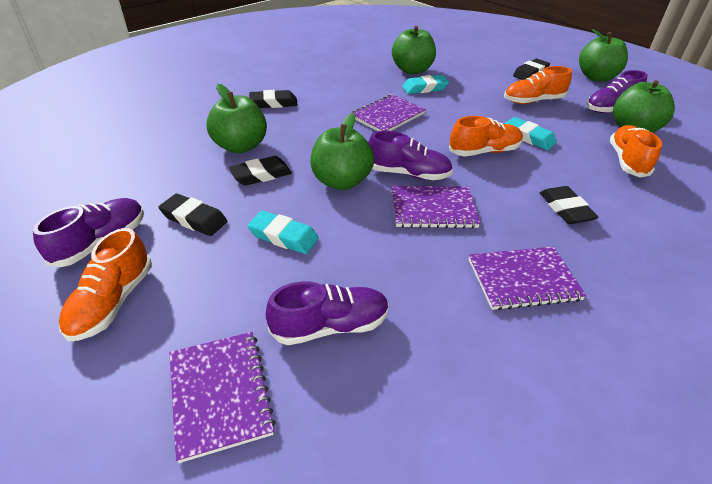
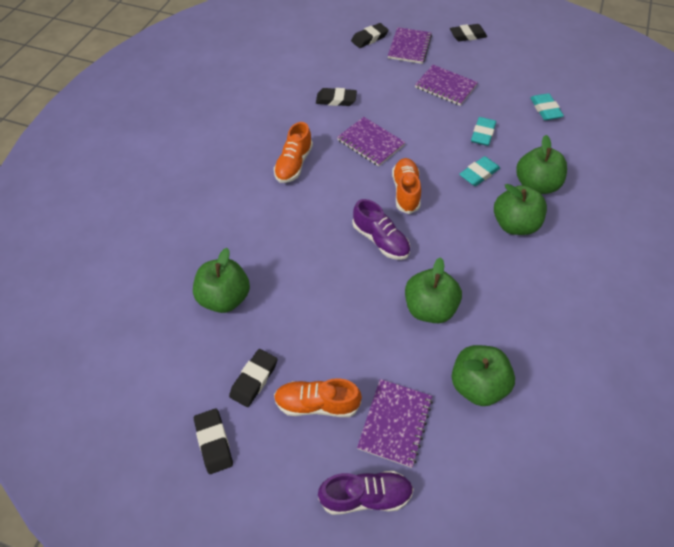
orange shoe: 4 -> 3
purple shoe: 4 -> 2

